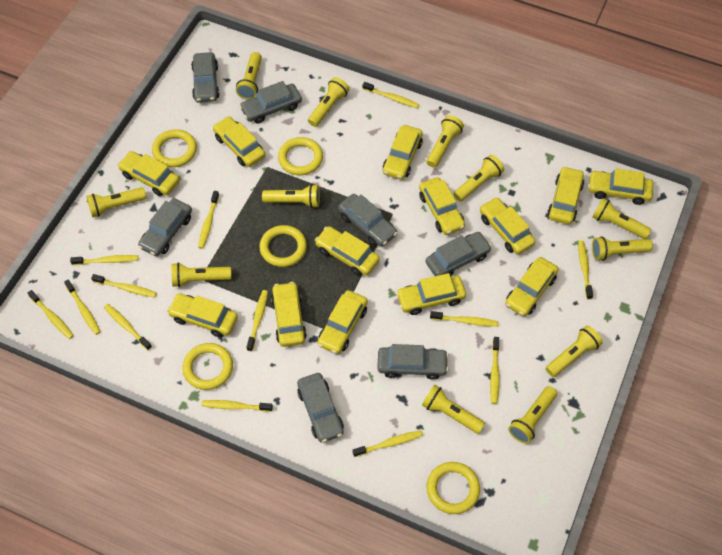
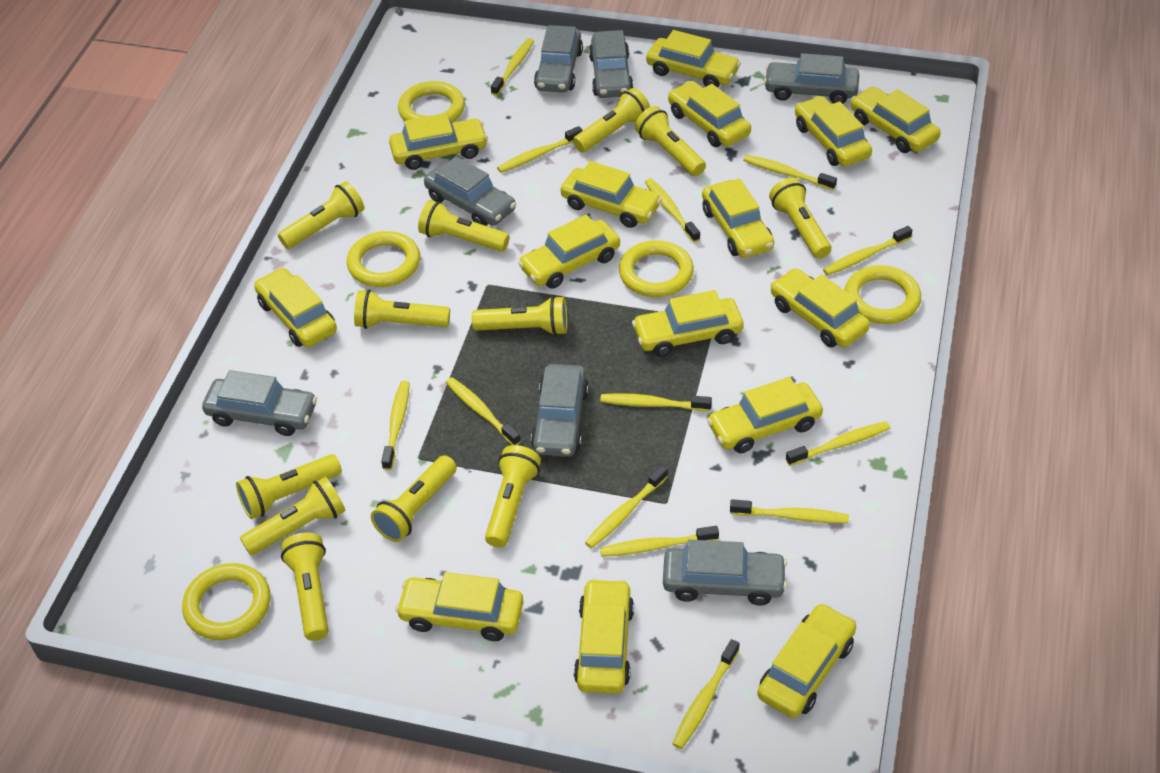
yellow car: 13 -> 15

